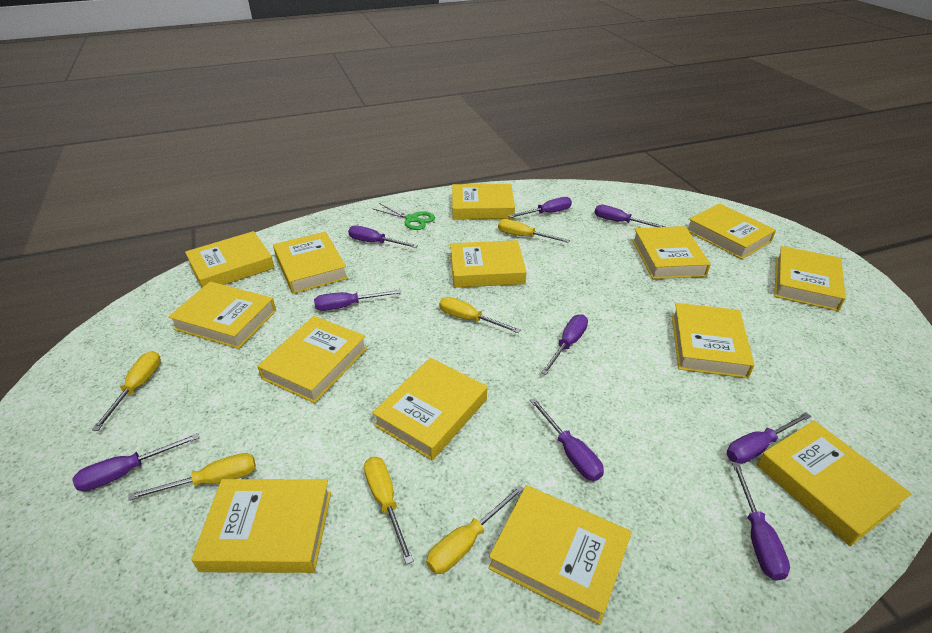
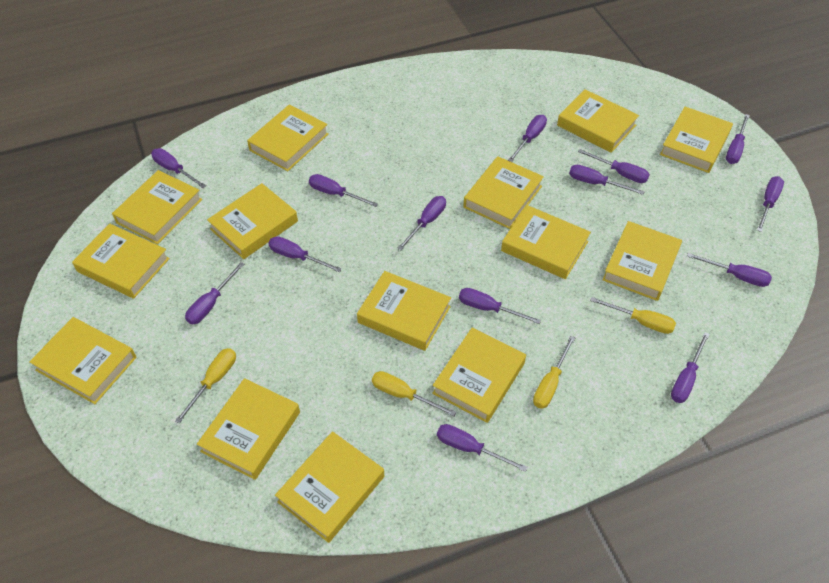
green scissors: 1 -> 0
purple screwdriver: 9 -> 14
yellow screwdriver: 6 -> 4

